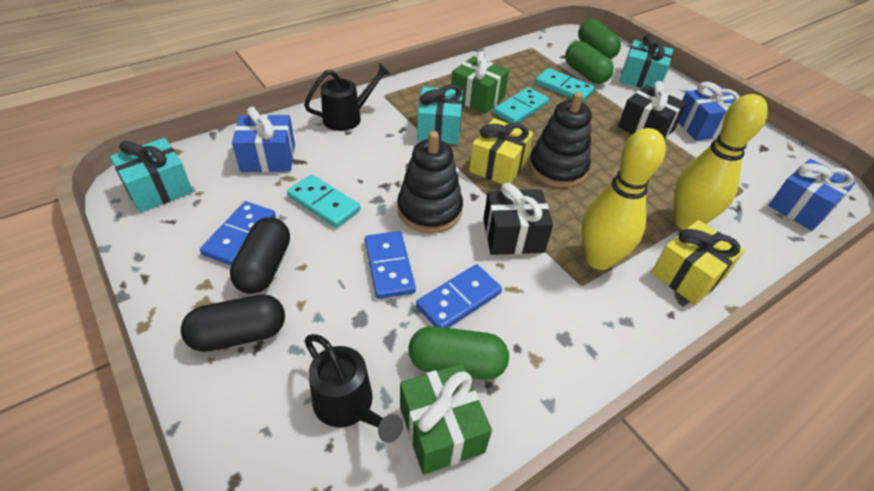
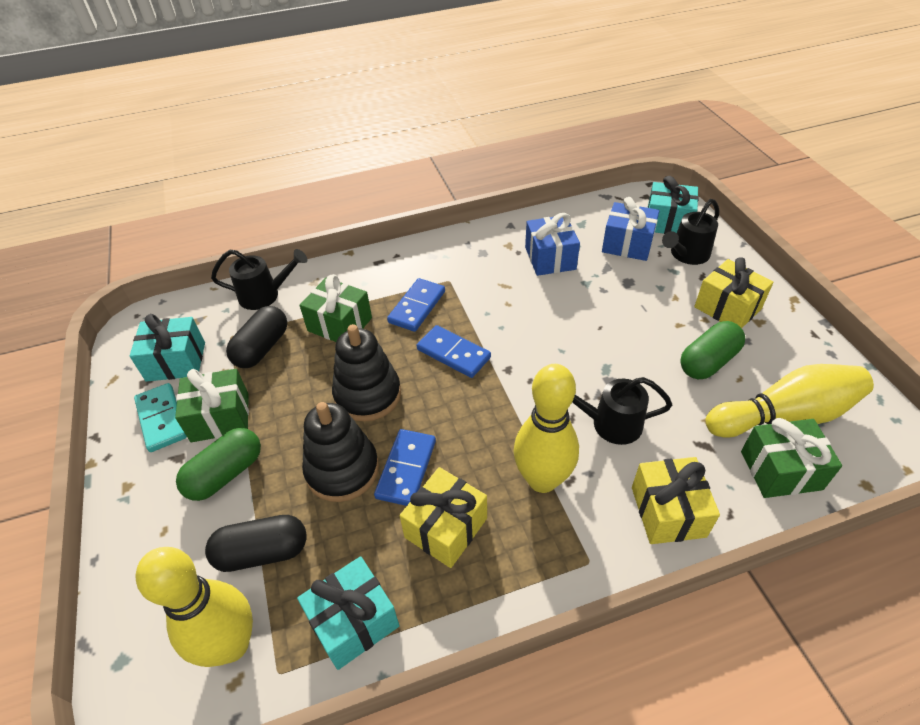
black gift: 2 -> 0
black watering can: 2 -> 3
blue gift: 3 -> 2
green capsule: 3 -> 2
green gift: 2 -> 3
turquoise domino: 3 -> 1
yellow bowling pin: 2 -> 3
yellow gift: 2 -> 3

